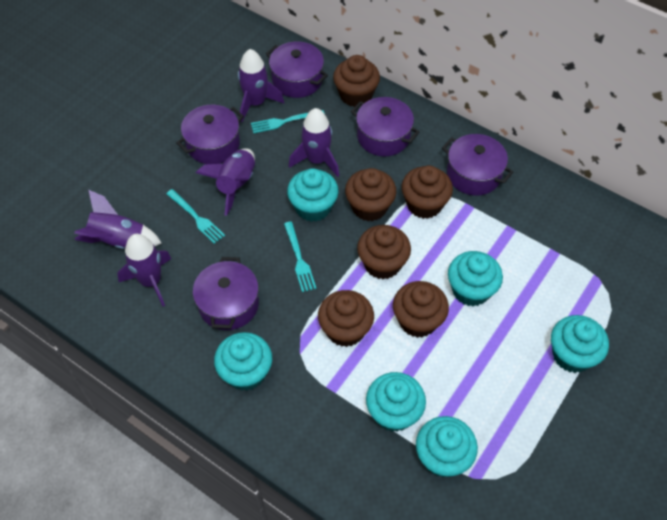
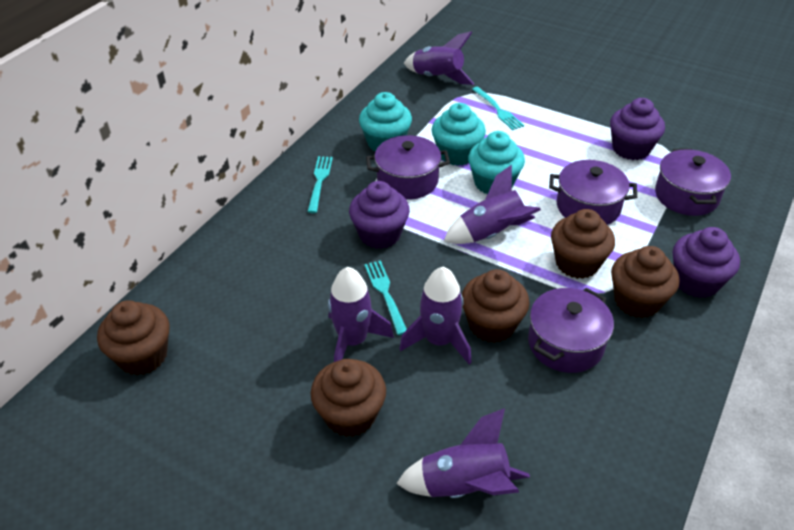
brown cupcake: 6 -> 5
purple cupcake: 0 -> 3
purple pot: 5 -> 4
turquoise cupcake: 6 -> 3

